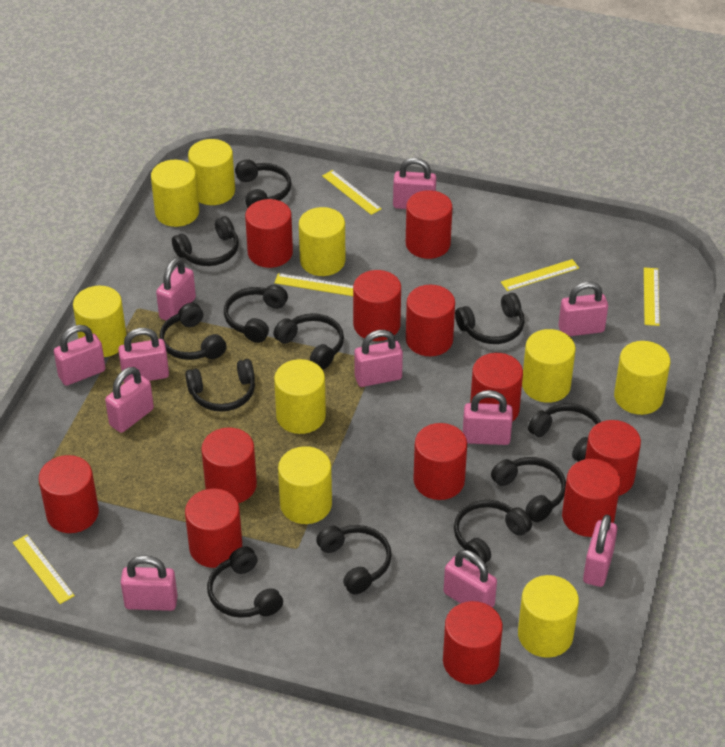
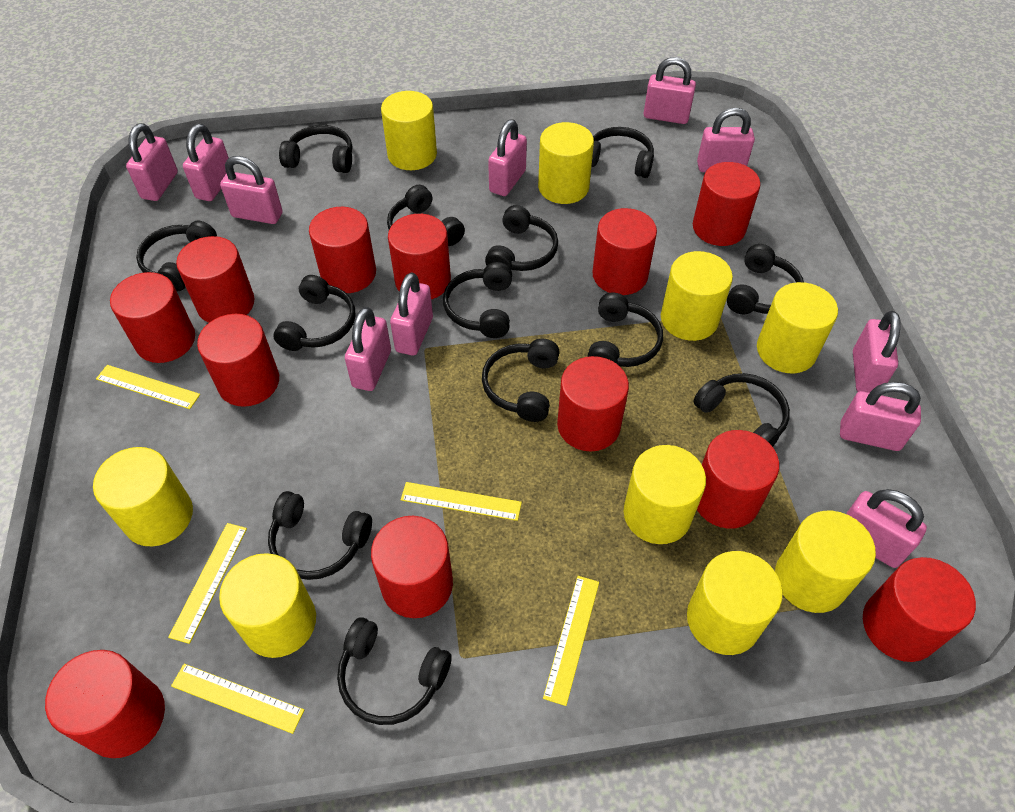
black headphones: 12 -> 13

